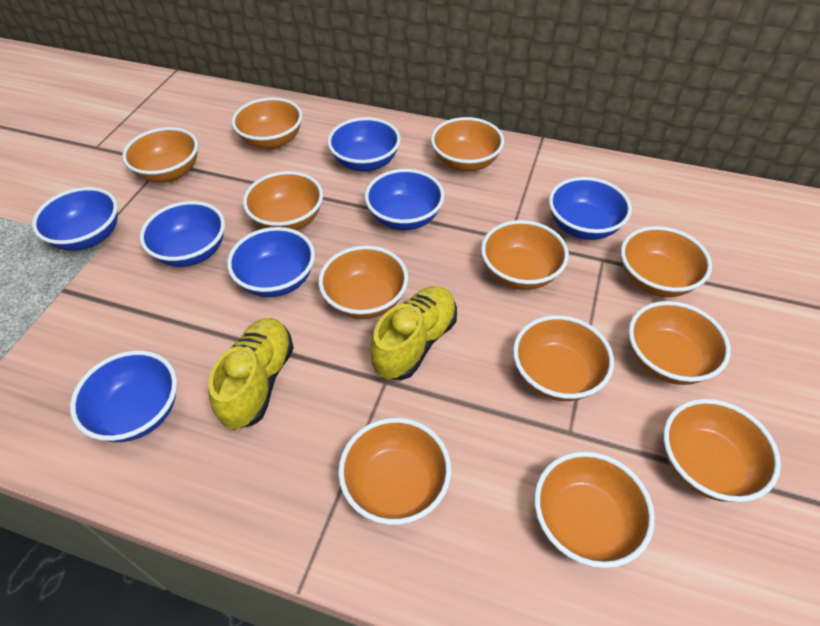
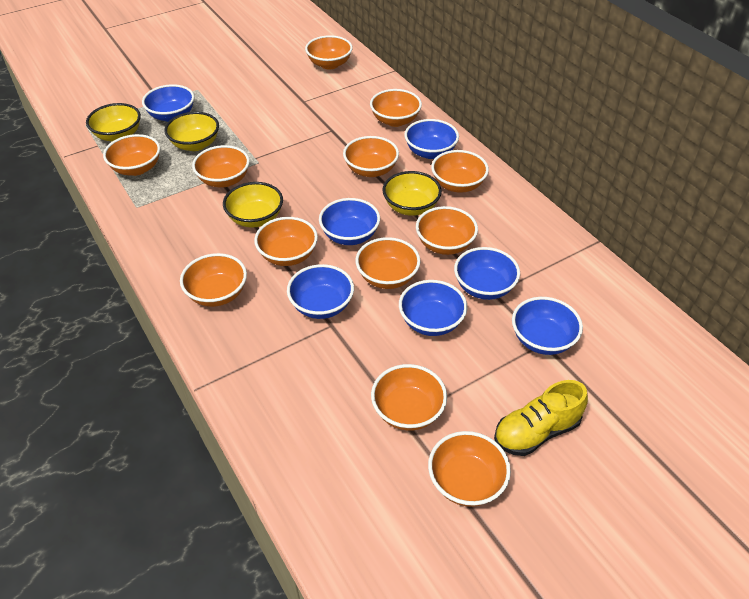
yellow bowl: 0 -> 4
yellow shoe: 2 -> 1

